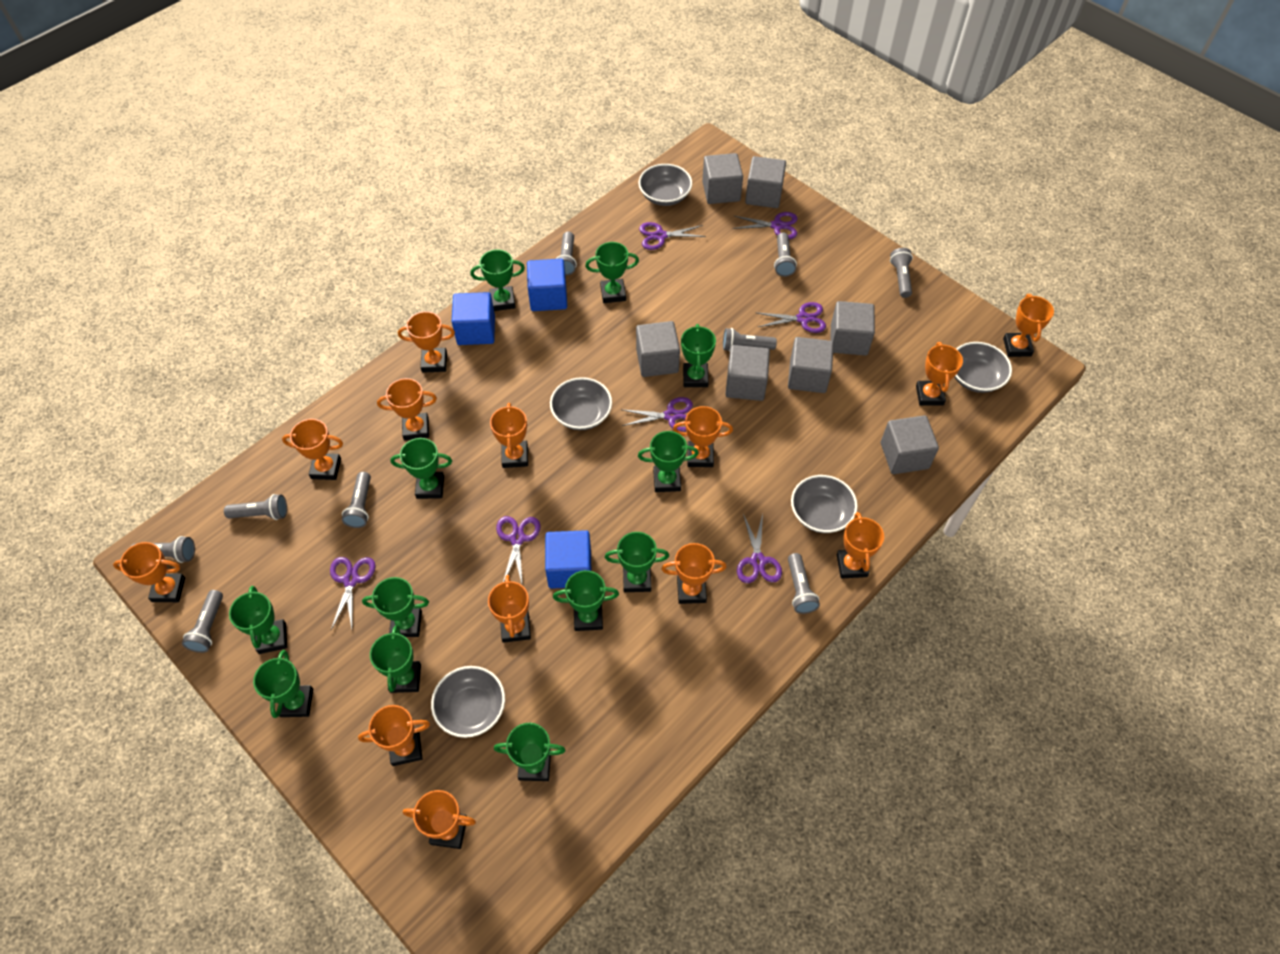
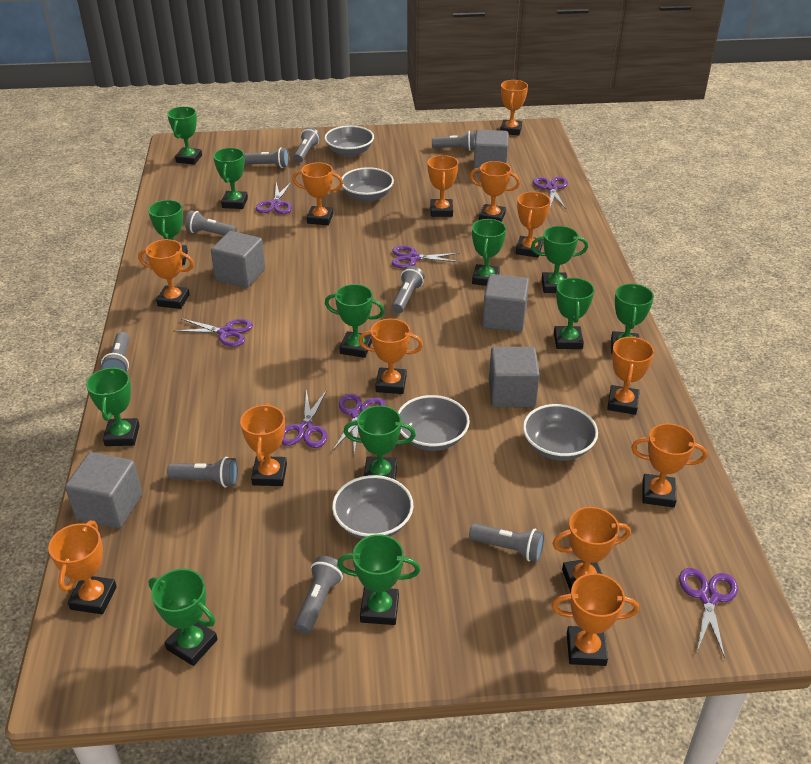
blue cube: 3 -> 0
grey cube: 7 -> 5

